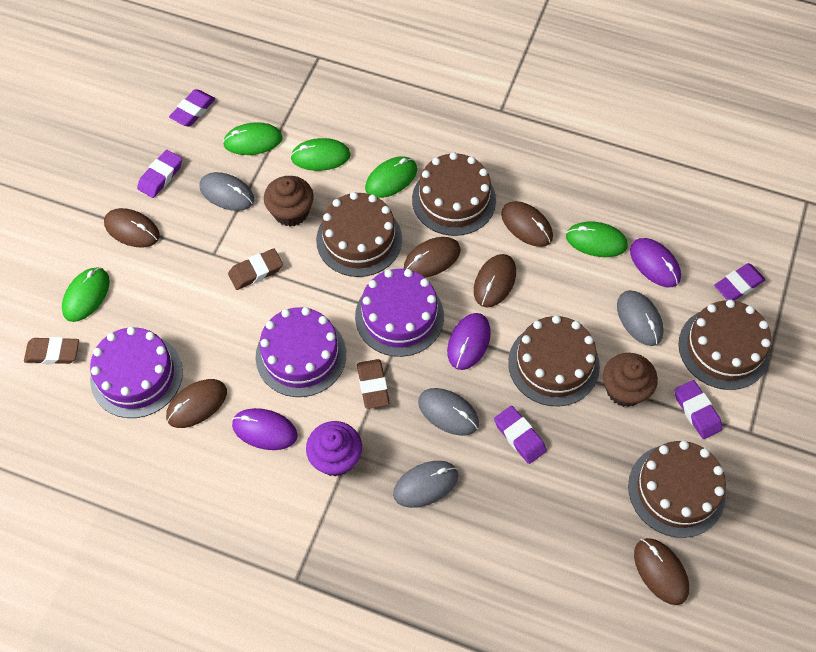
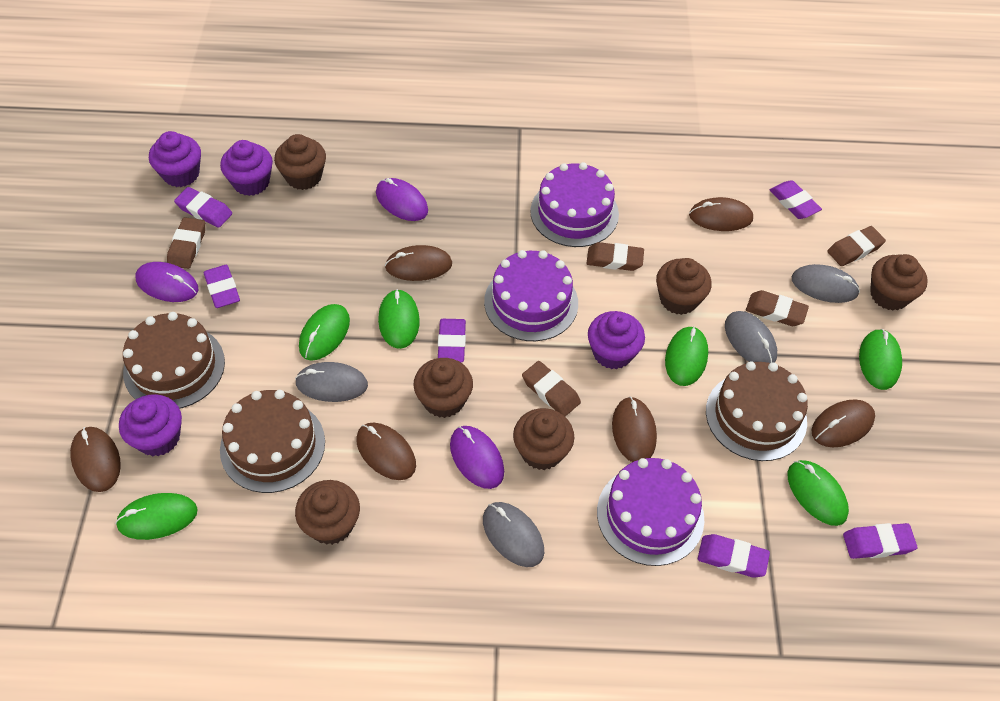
brown cake: 5 -> 3
brown cupcake: 2 -> 6
brown eraser: 3 -> 5
green mouse: 5 -> 6
purple cupcake: 1 -> 4
purple eraser: 5 -> 6

